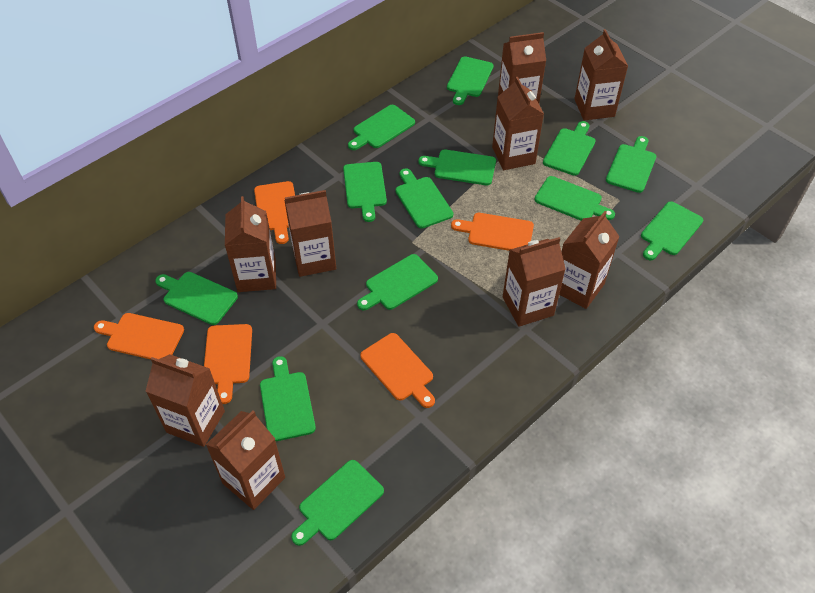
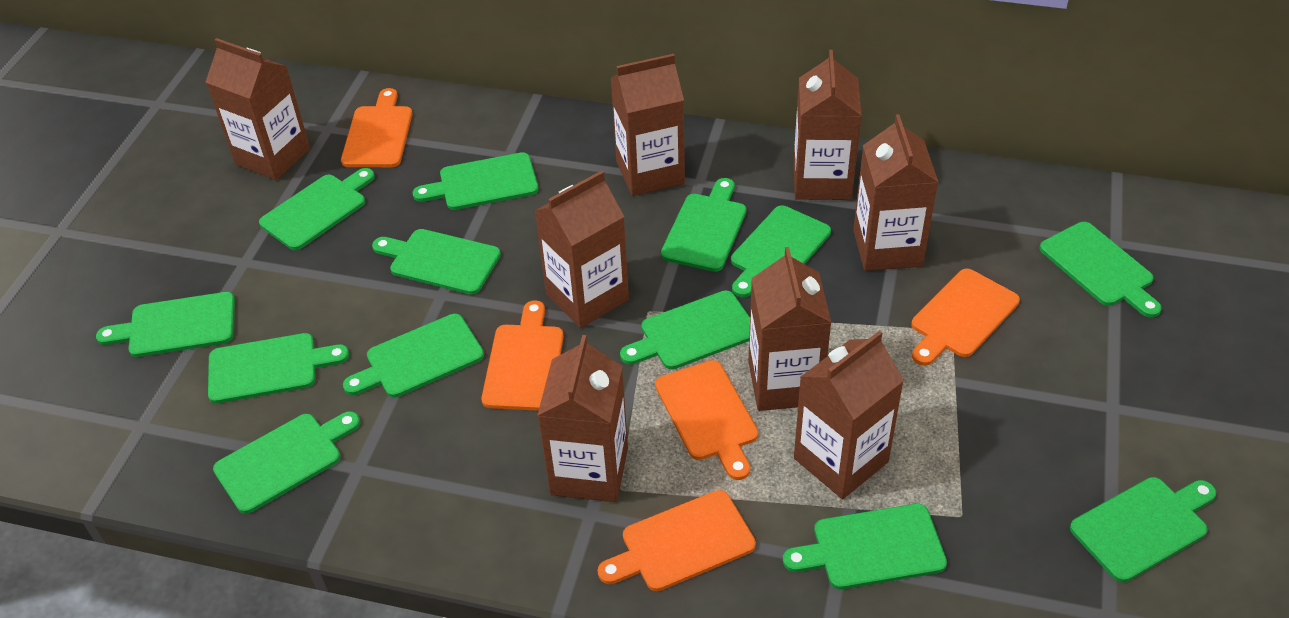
brown carton: 9 -> 8

